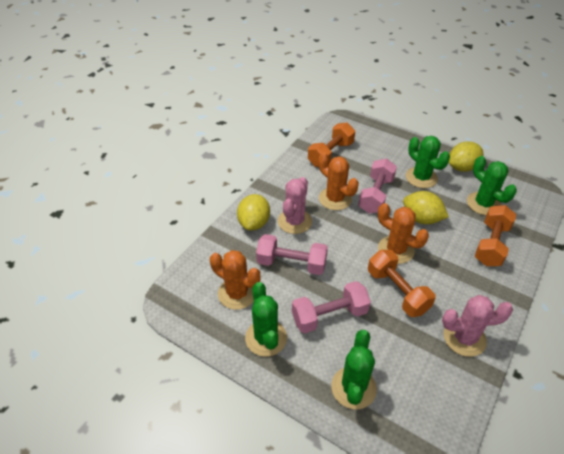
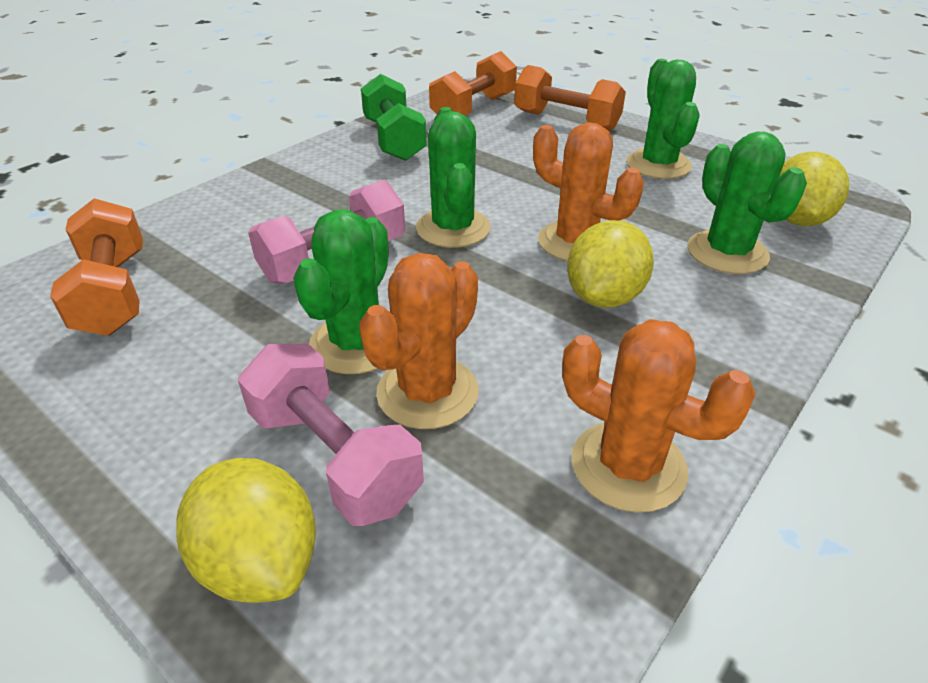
green dumbbell: 0 -> 1
pink cactus: 2 -> 0
pink dumbbell: 3 -> 2

